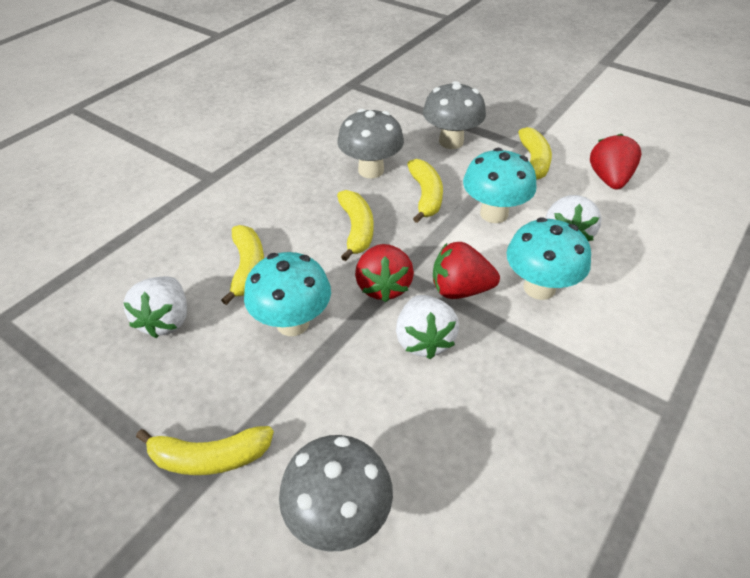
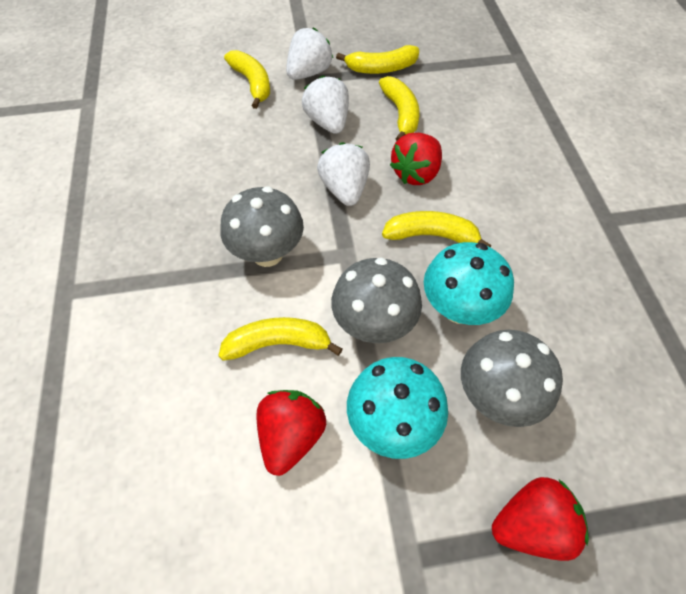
turquoise mushroom: 3 -> 2

